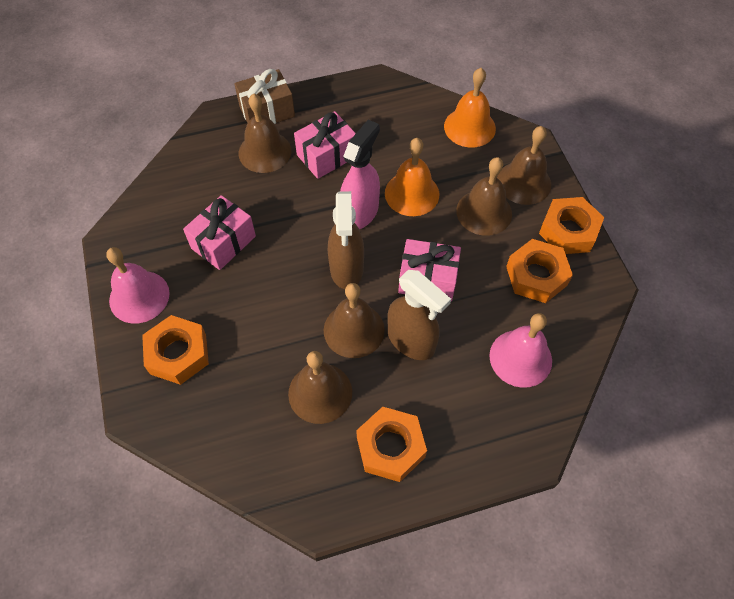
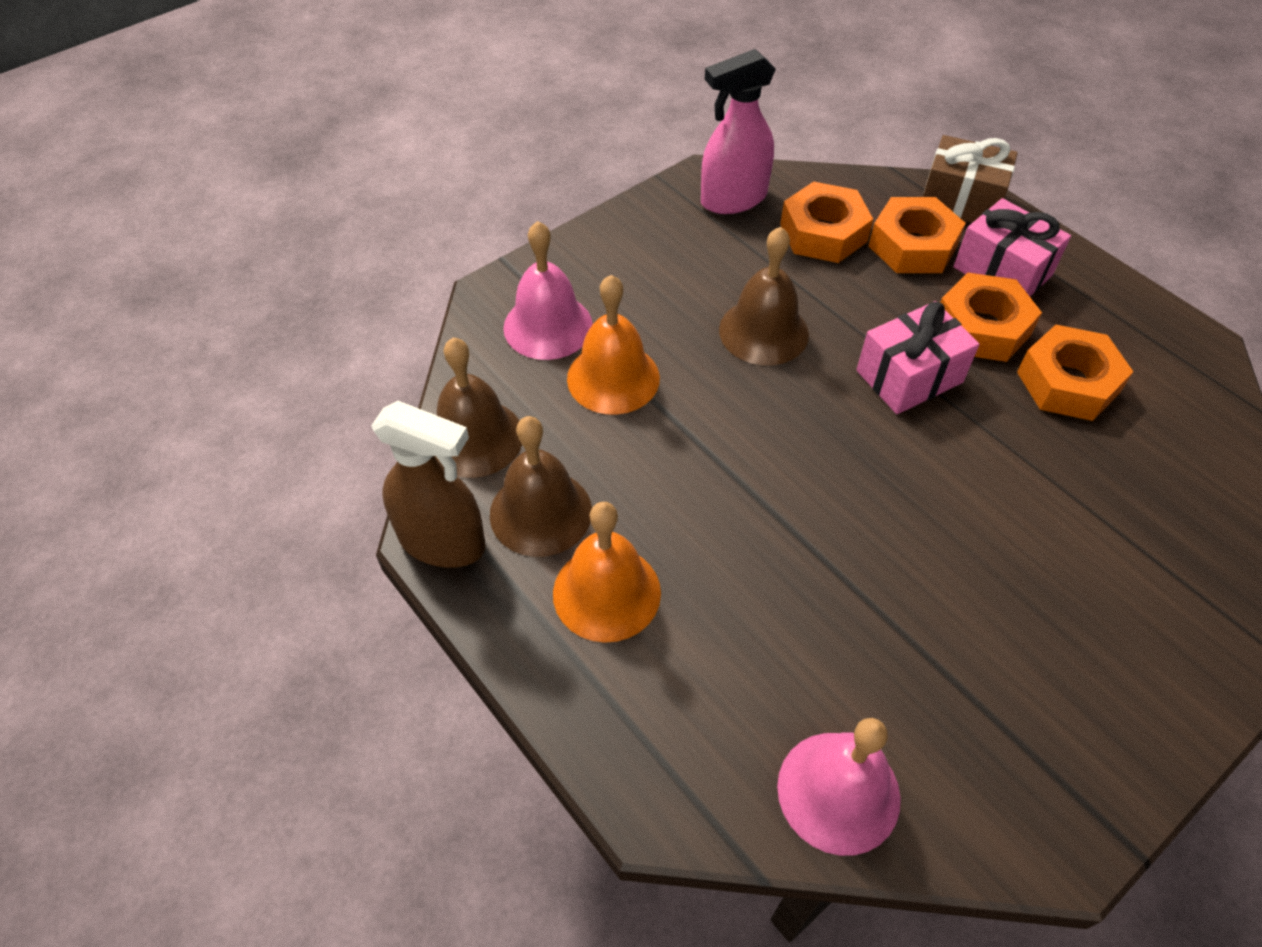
brown bell: 5 -> 3
brown spray bottle: 2 -> 1
pink gift: 3 -> 2

